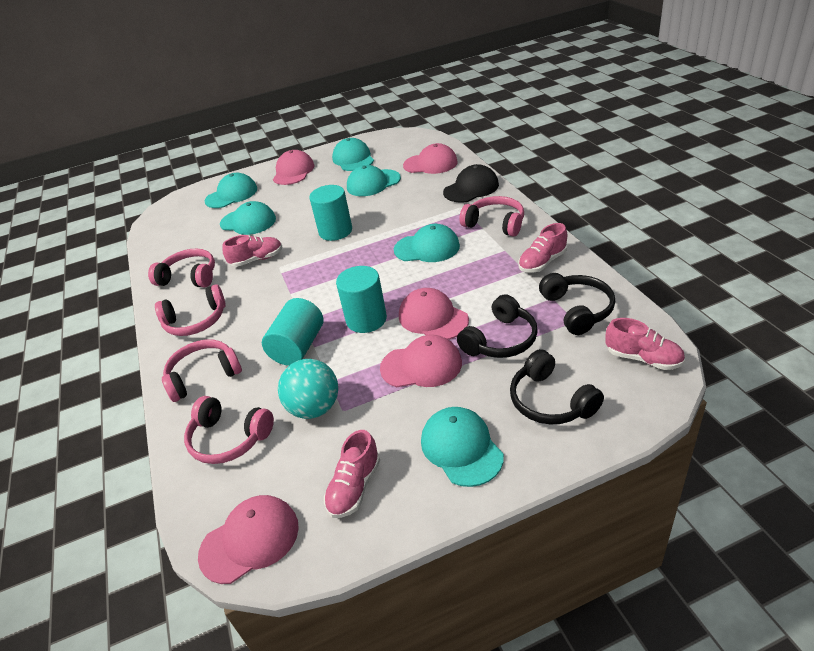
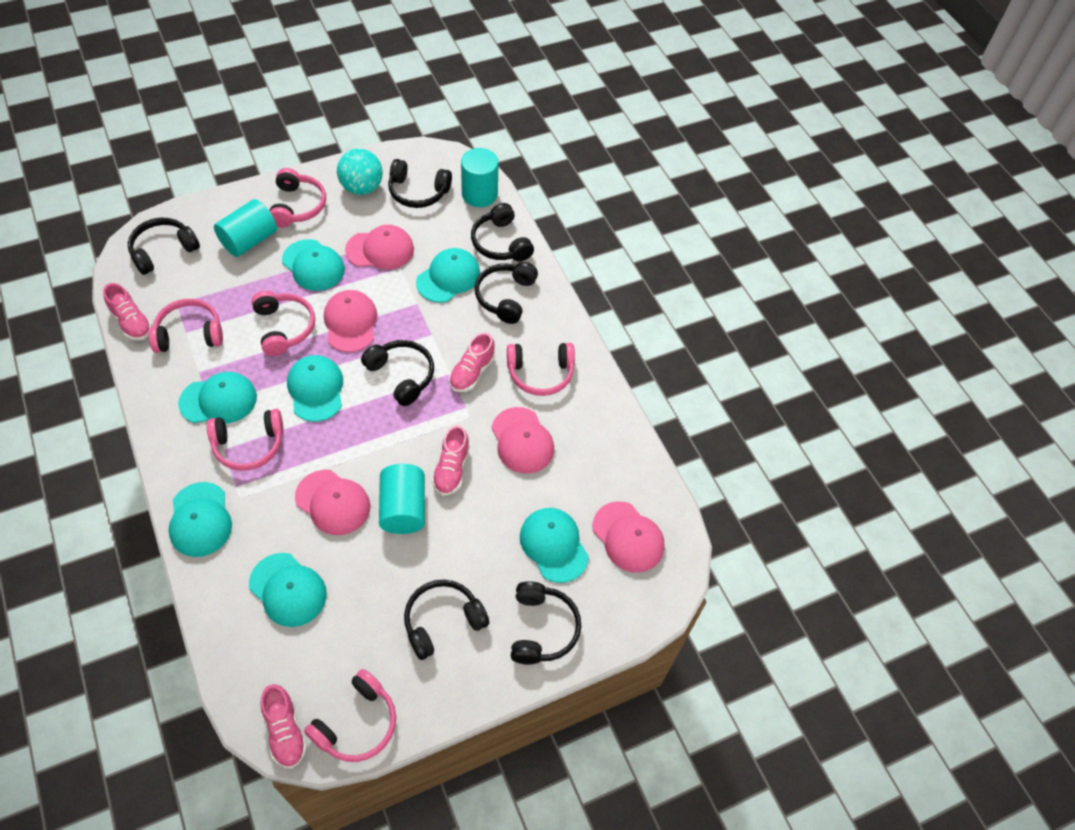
black cap: 1 -> 0
black headphones: 3 -> 7
pink headphones: 5 -> 6
turquoise cap: 6 -> 7

